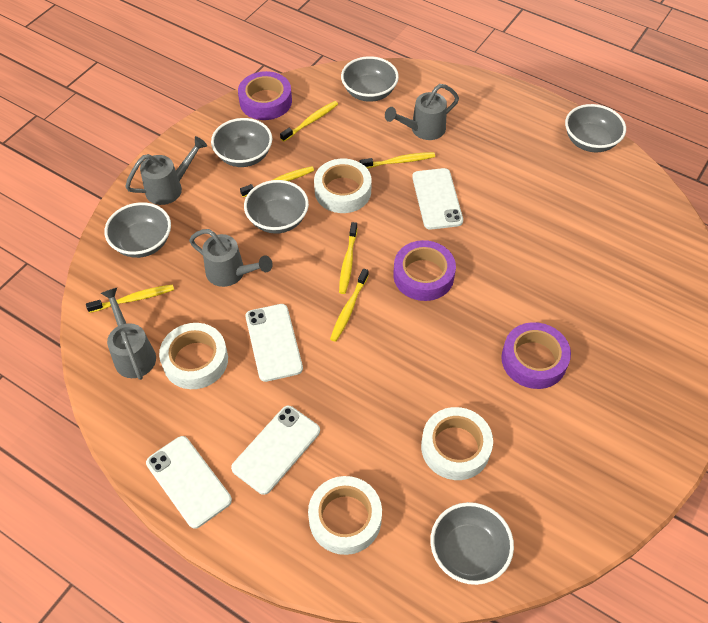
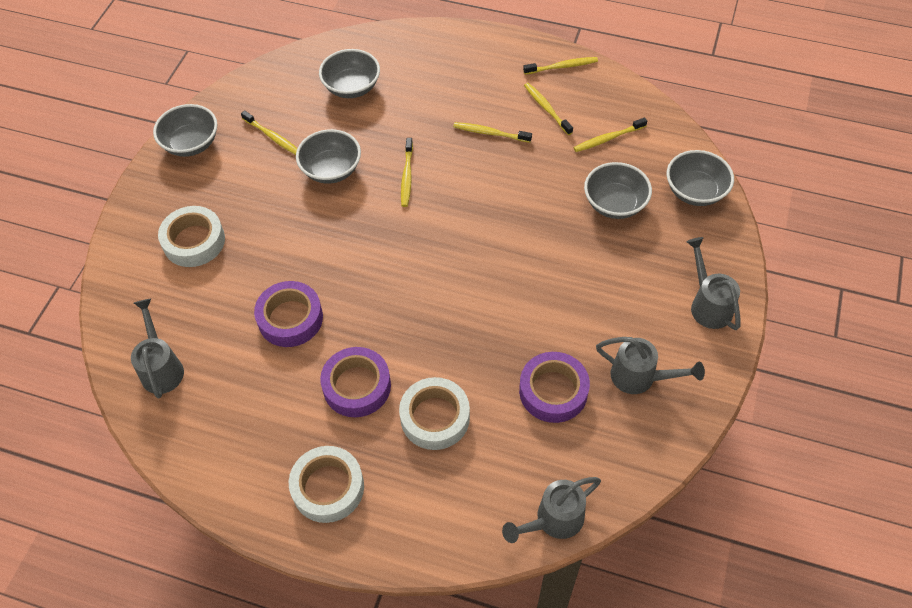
grey bowl: 6 -> 5
white phone: 4 -> 0
white tape: 4 -> 3

